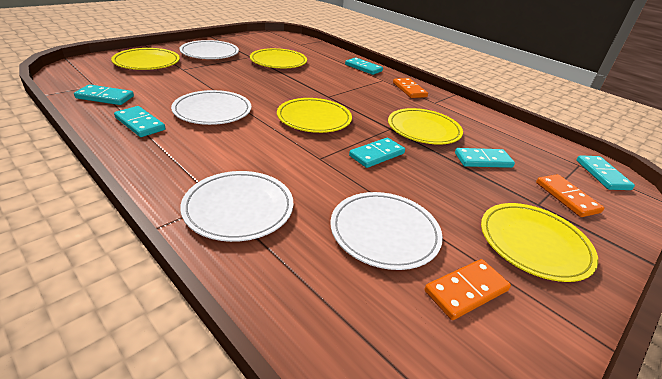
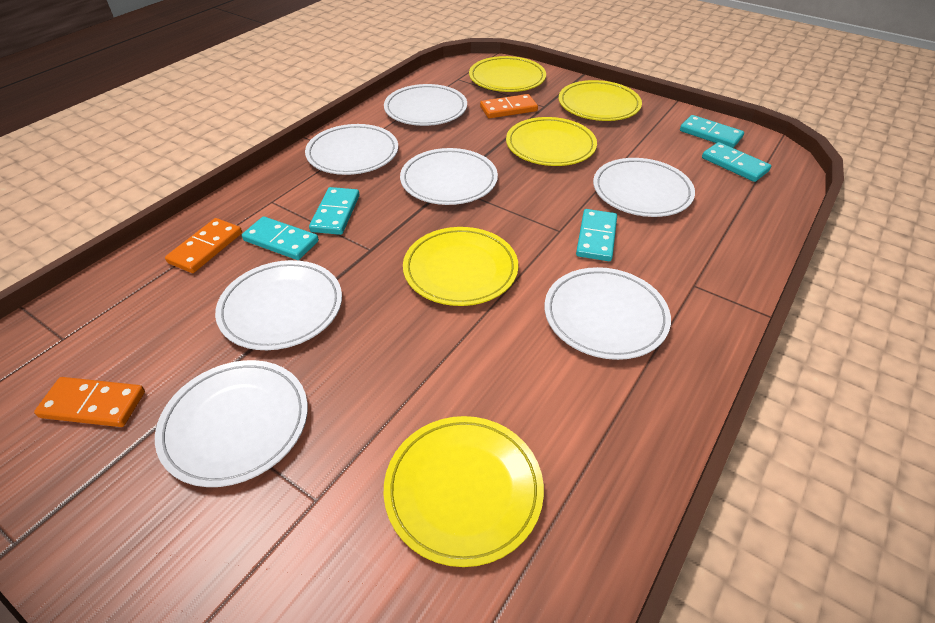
turquoise domino: 6 -> 5
white plate: 4 -> 7

